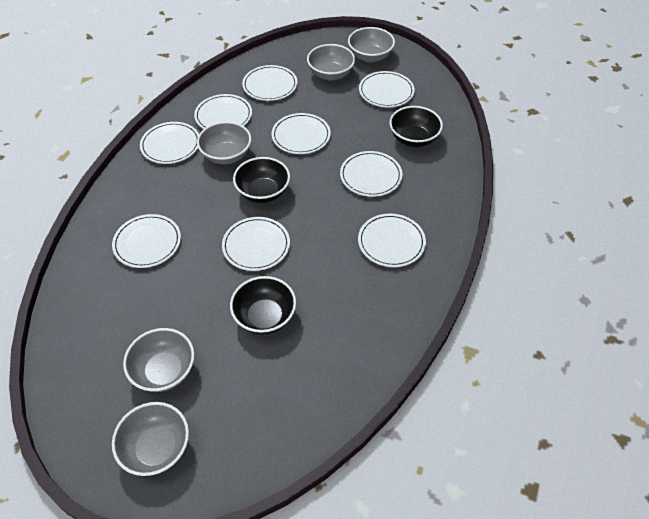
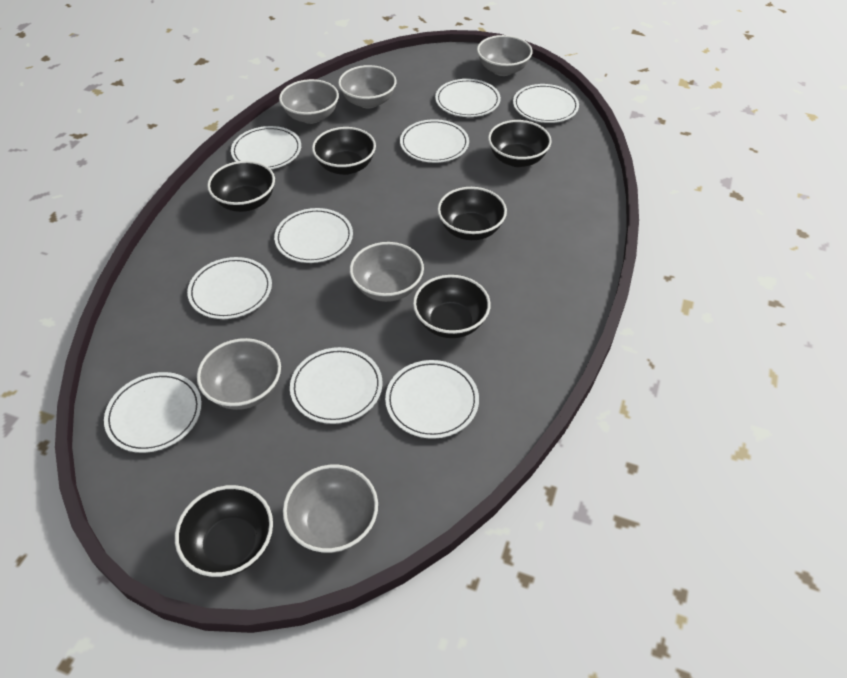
black bowl: 3 -> 6
grey bowl: 5 -> 6

